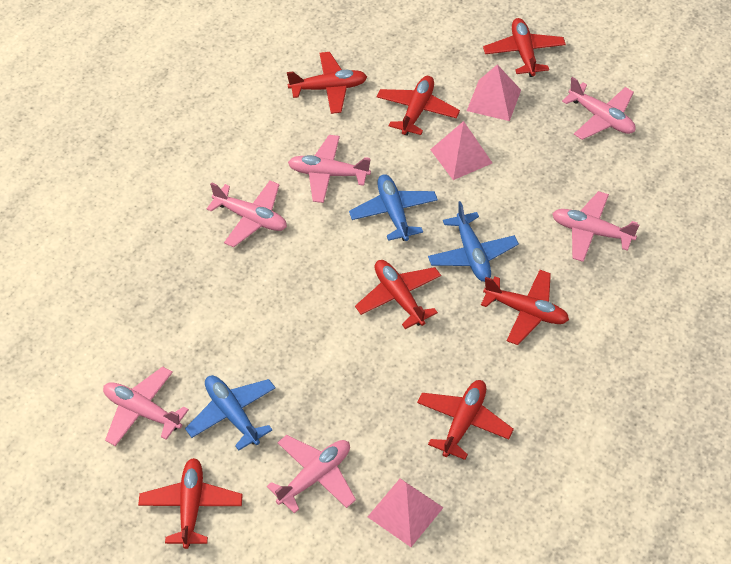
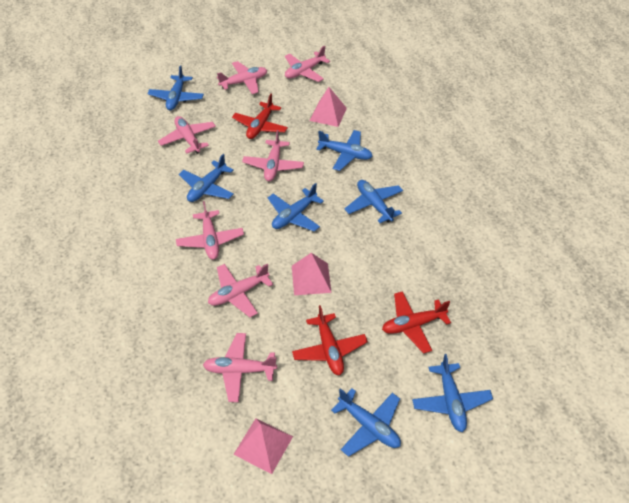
blue plane: 3 -> 7
pink plane: 6 -> 7
red plane: 7 -> 3

